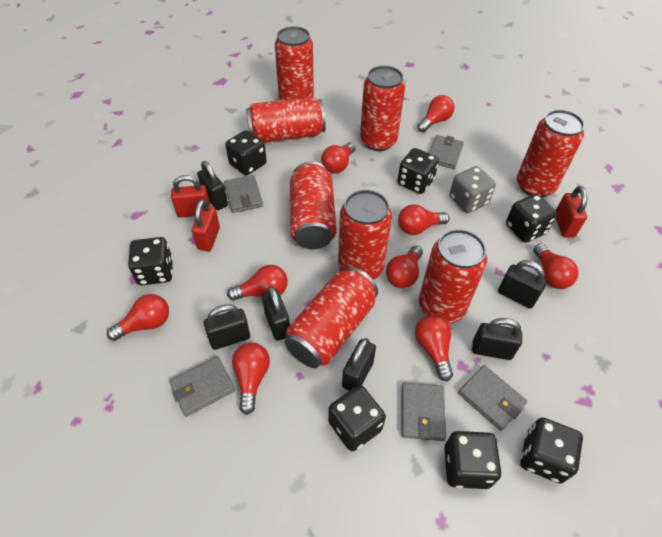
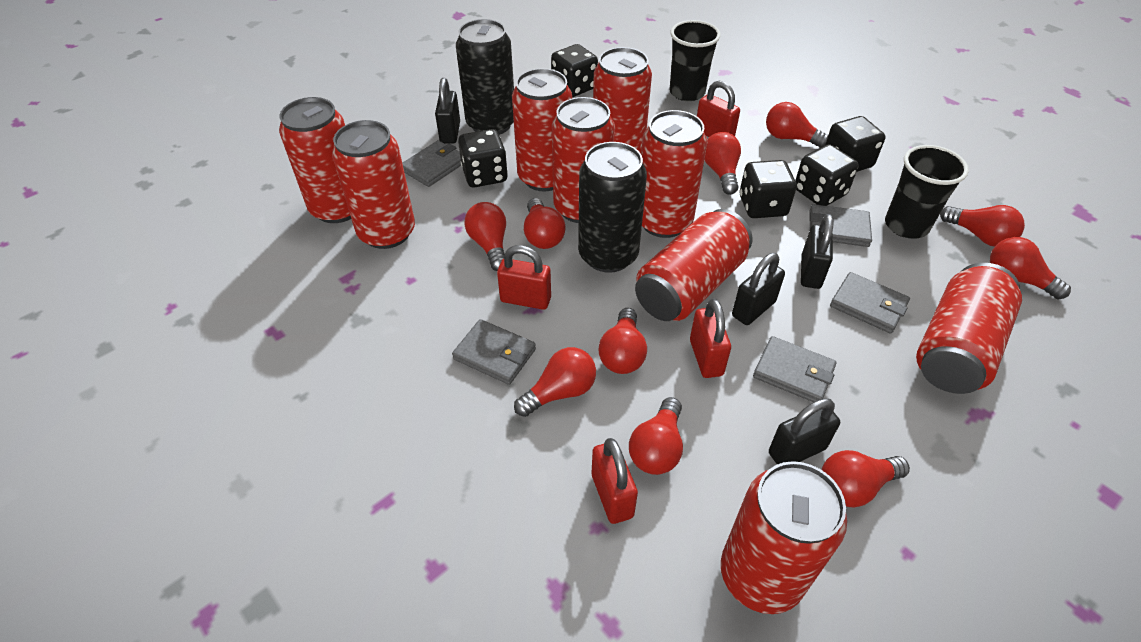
black can: 0 -> 2
black cup: 0 -> 2
black dice: 7 -> 5
black padlock: 6 -> 4
grey dice: 1 -> 0
red can: 8 -> 9
red light bulb: 9 -> 10
red padlock: 3 -> 4

